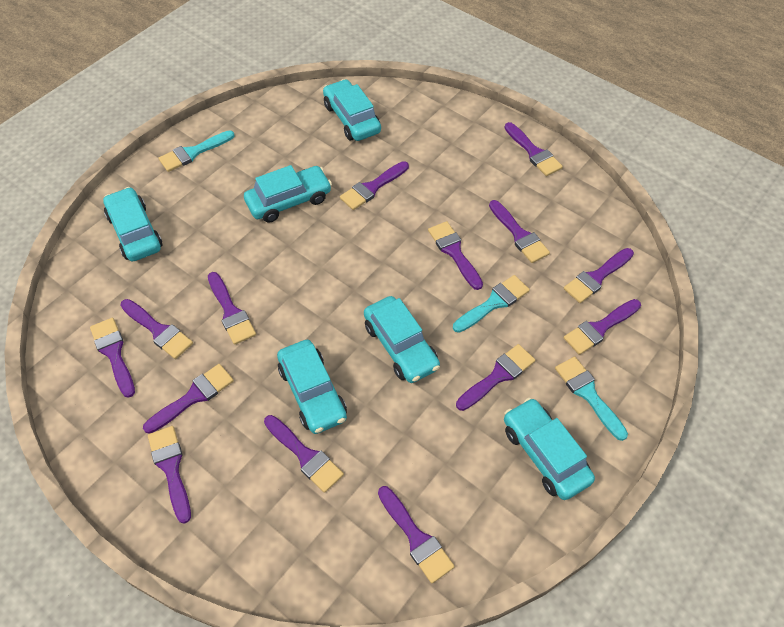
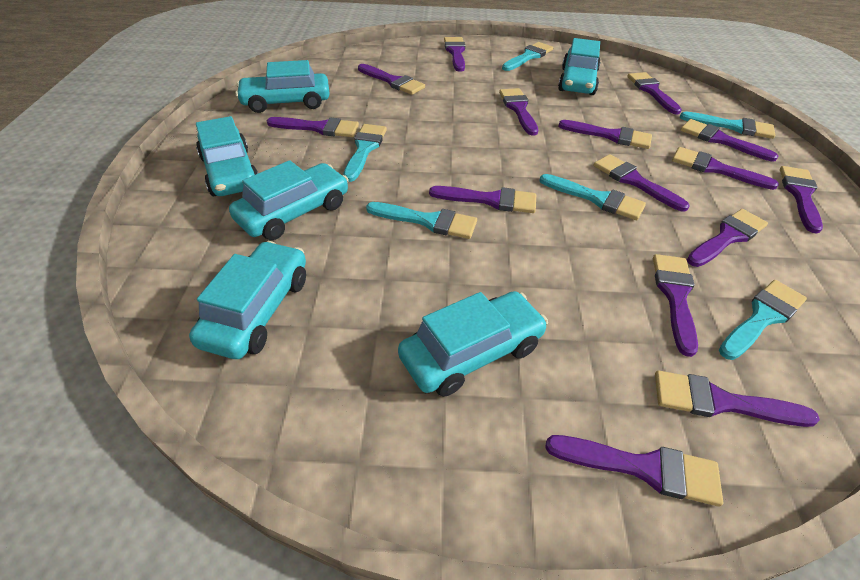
purple brush: 14 -> 15
turquoise brush: 3 -> 6

